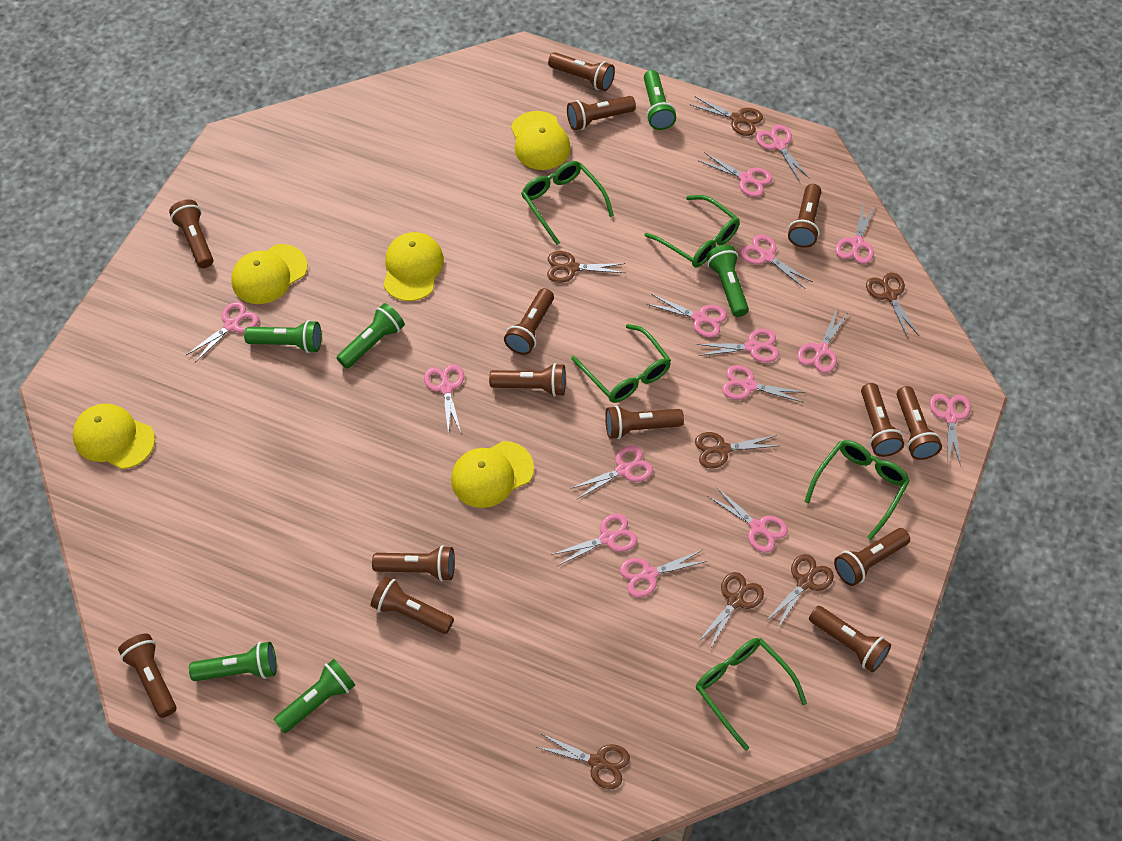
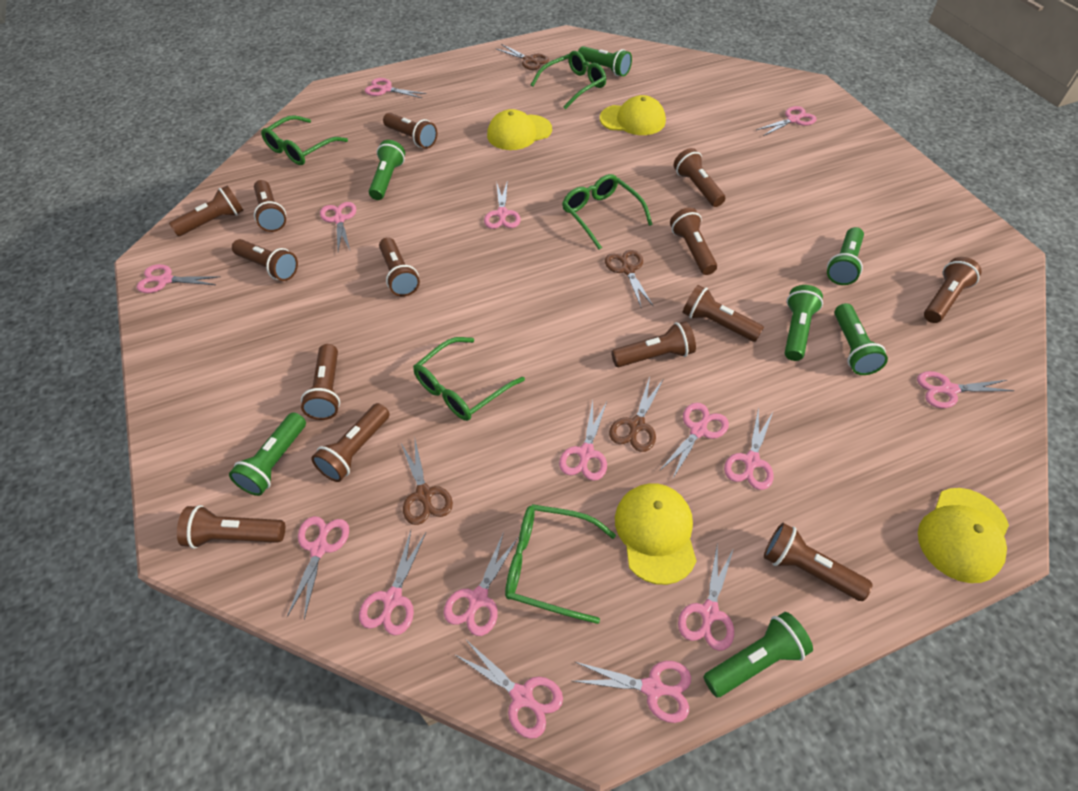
brown scissors: 7 -> 4
green flashlight: 6 -> 7
yellow cap: 5 -> 4

